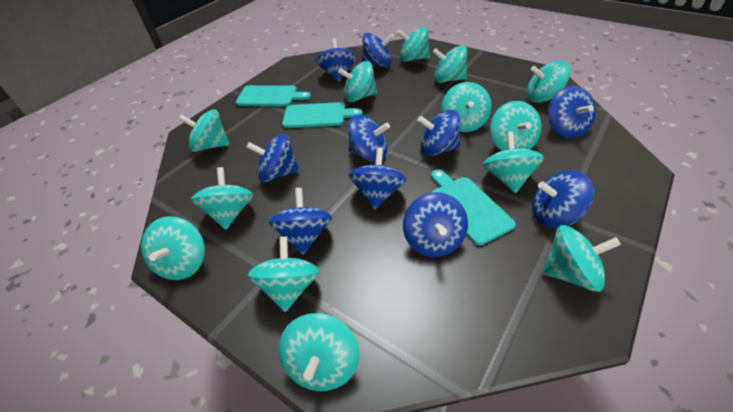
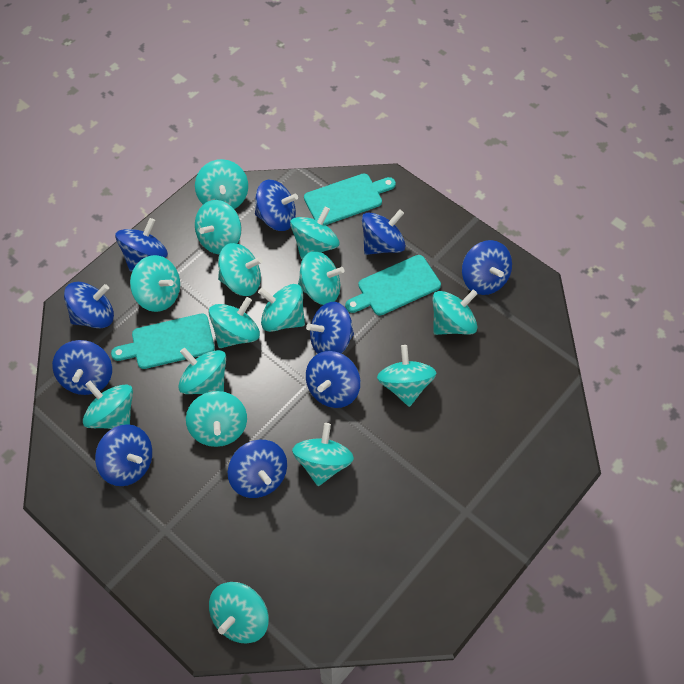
turquoise spinning top: 13 -> 15

